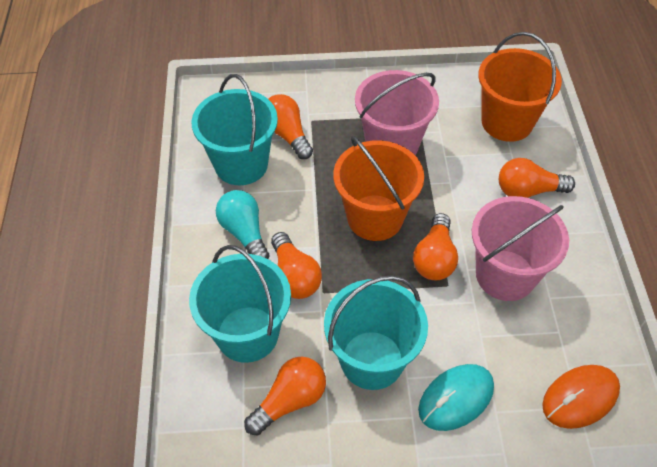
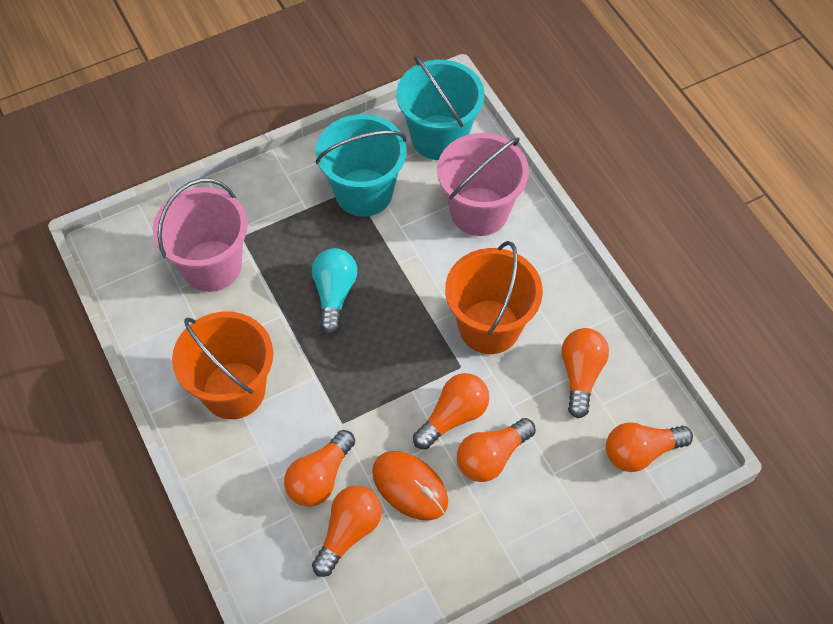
orange light bulb: 5 -> 6
turquoise bucket: 3 -> 2
turquoise mouse: 1 -> 0

